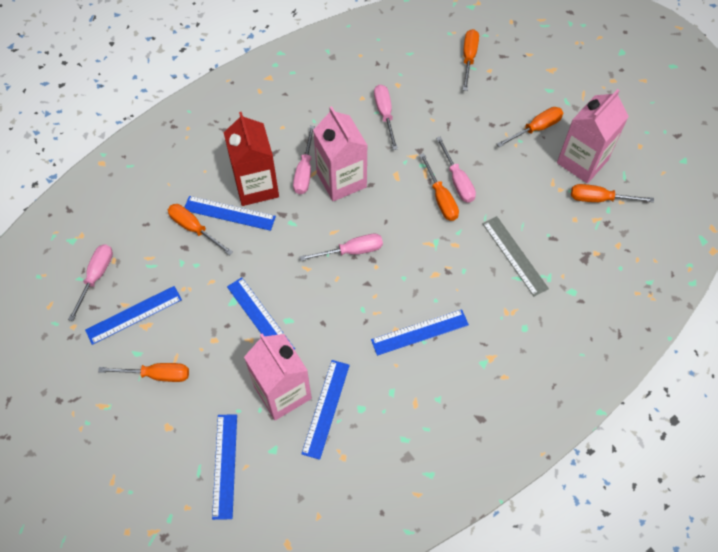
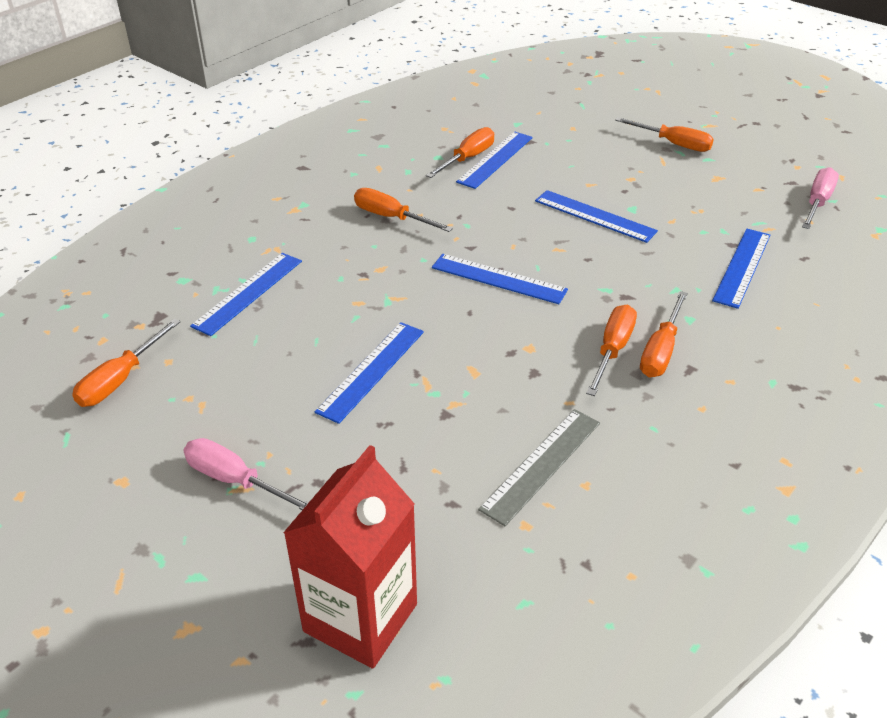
pink carton: 3 -> 0
pink screwdriver: 5 -> 2

